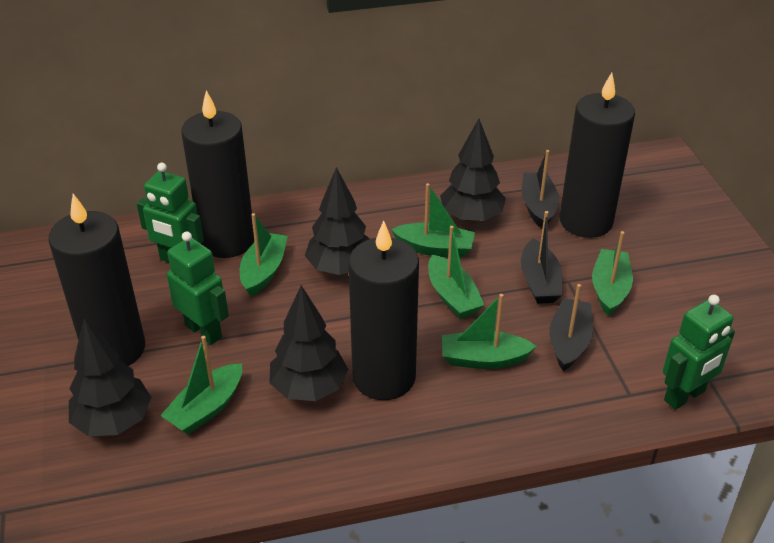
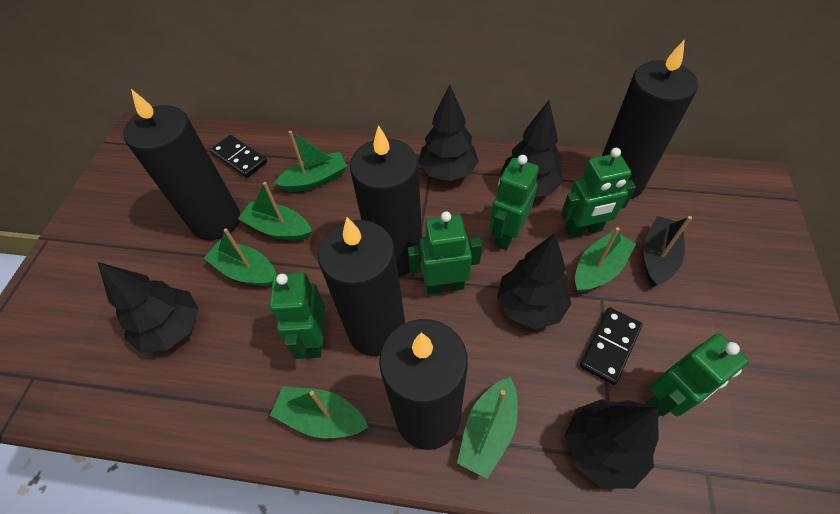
black boat: 3 -> 1
black candle: 4 -> 5
black domino: 0 -> 2
black tree: 4 -> 5
green robot: 3 -> 5

